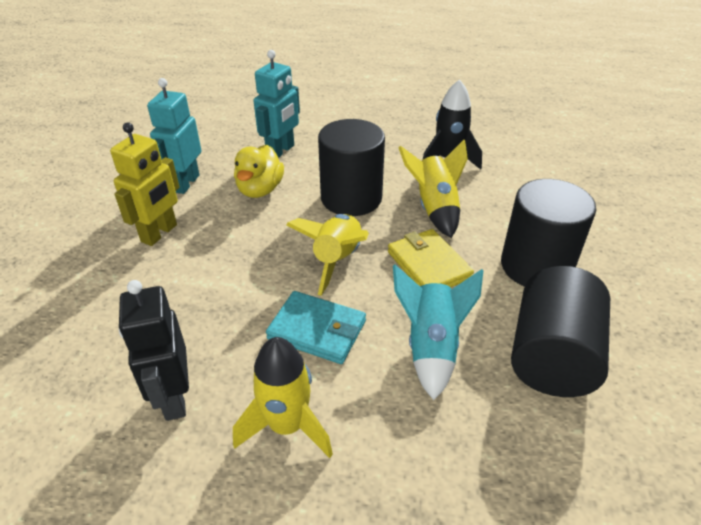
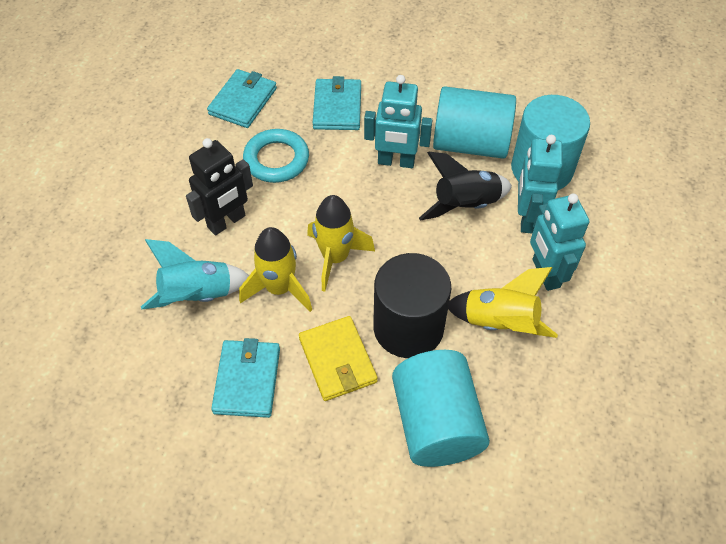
black cylinder: 3 -> 1
turquoise cylinder: 0 -> 3
turquoise ring: 0 -> 1
turquoise robot: 2 -> 3
turquoise wallet: 1 -> 3
yellow duck: 1 -> 0
yellow robot: 1 -> 0

